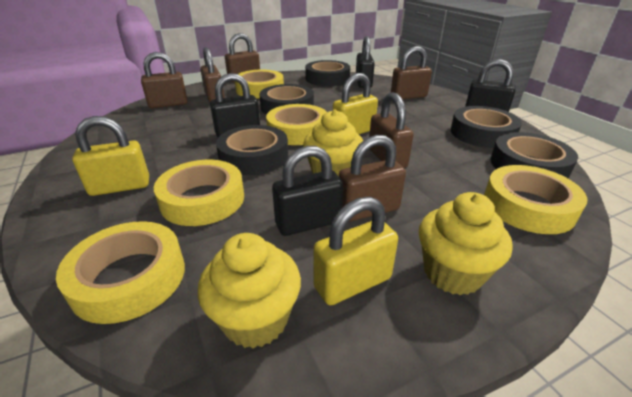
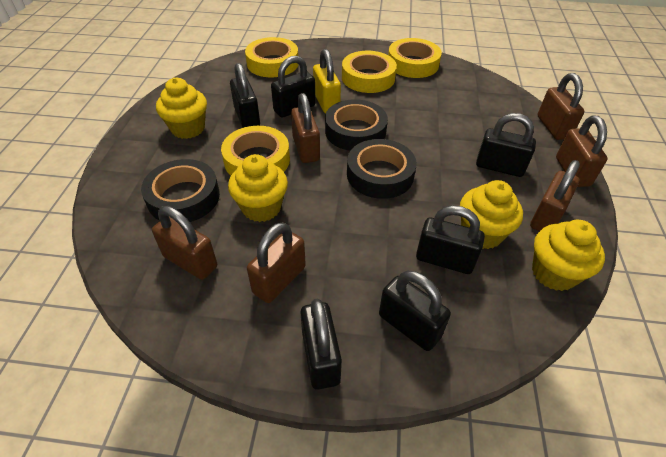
black padlock: 4 -> 6
black tape: 5 -> 3
yellow cupcake: 3 -> 4
yellow padlock: 3 -> 1
yellow tape: 5 -> 4

